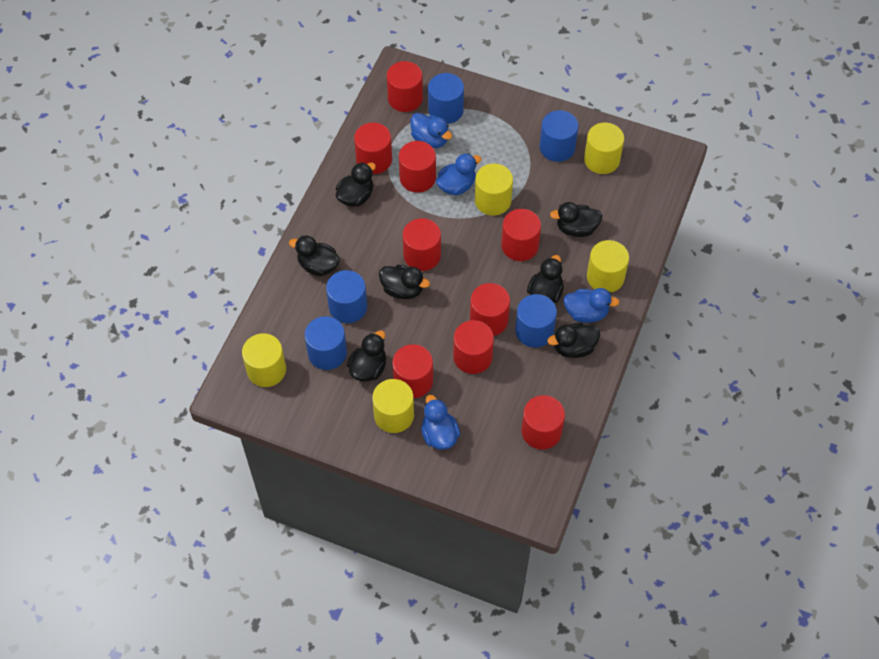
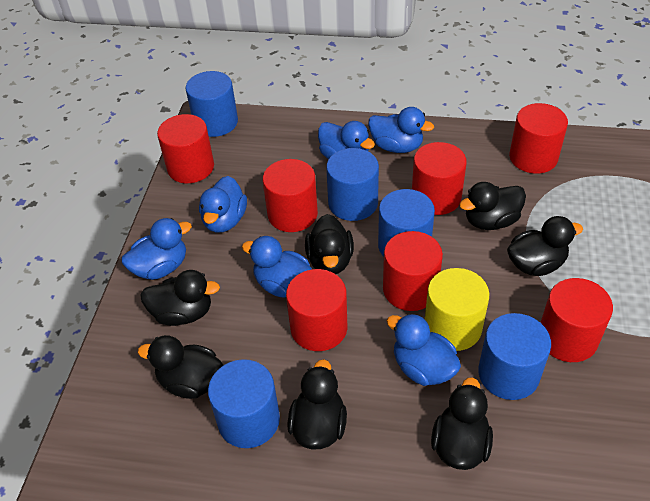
blue duck: 4 -> 6
red cylinder: 9 -> 7
yellow cylinder: 5 -> 1

